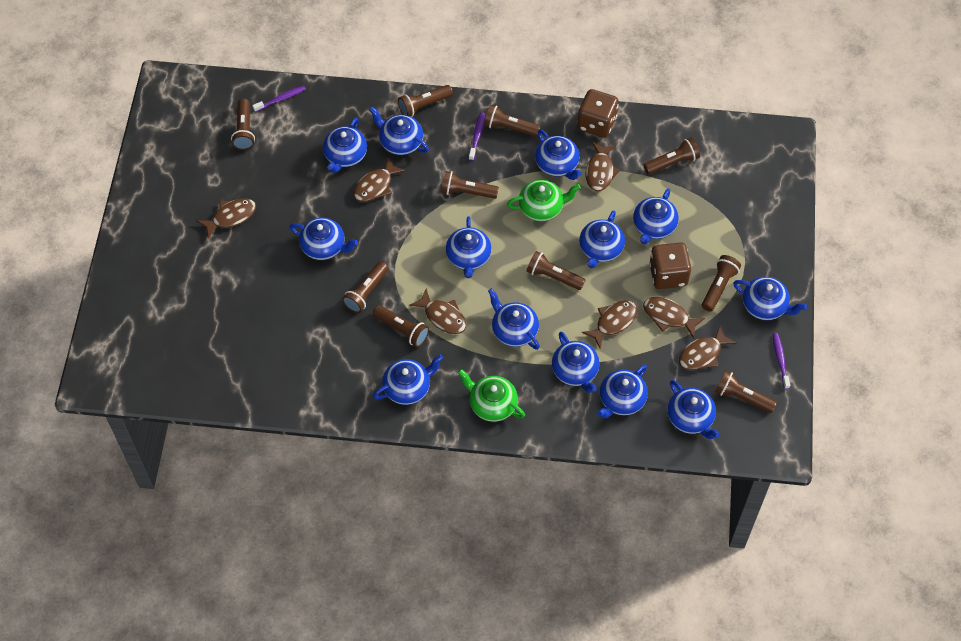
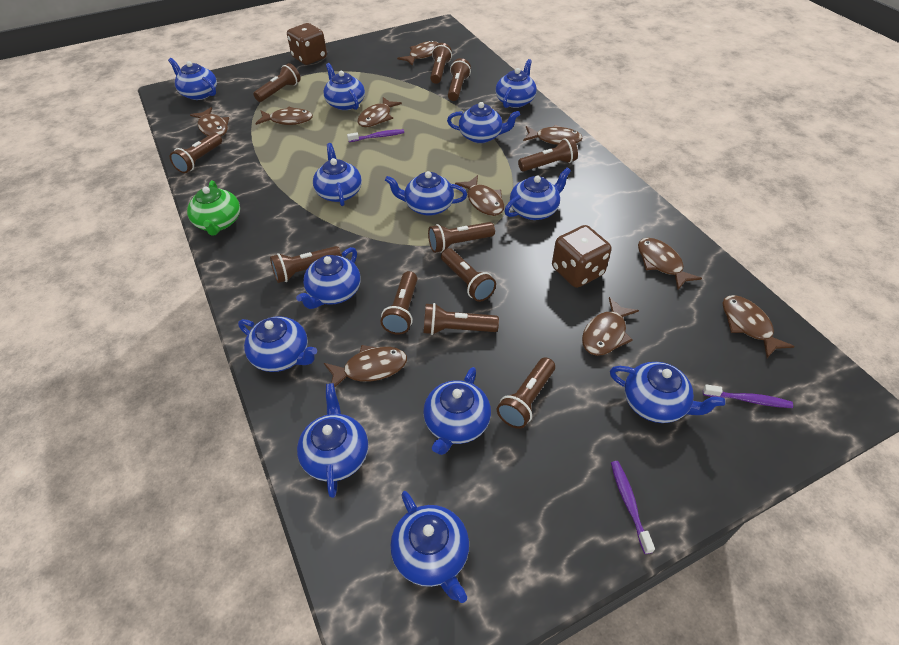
brown fish: 7 -> 10
brown flashlight: 10 -> 11
green teapot: 2 -> 1

